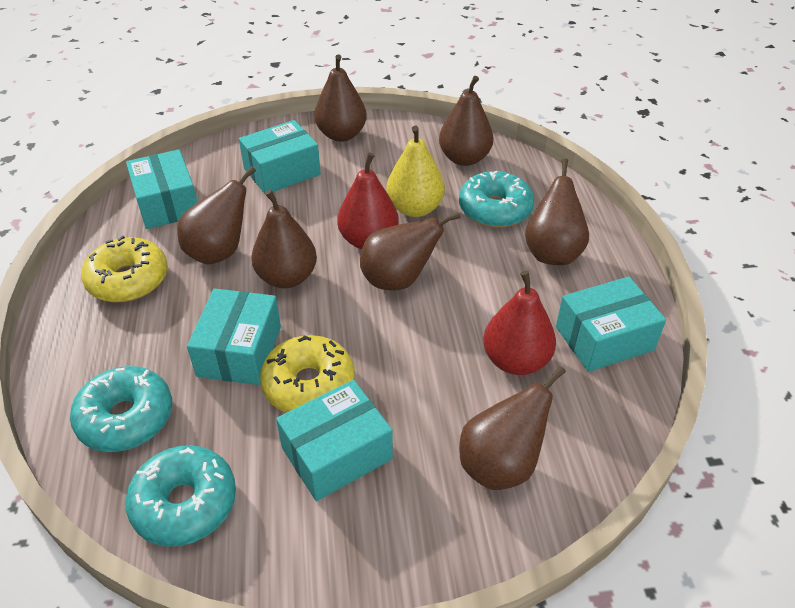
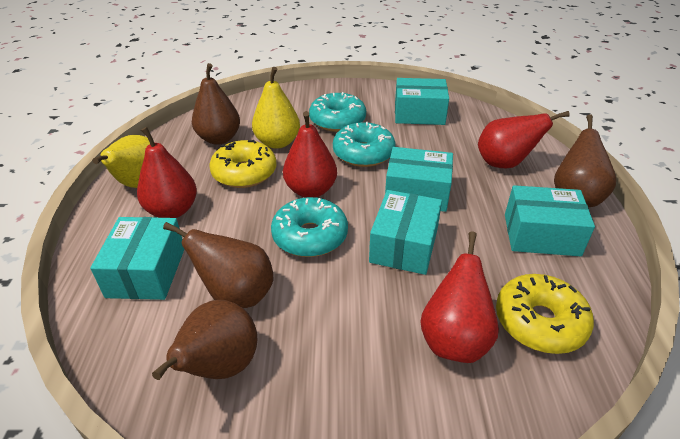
brown pear: 7 -> 4
red pear: 2 -> 4
yellow pear: 1 -> 2

